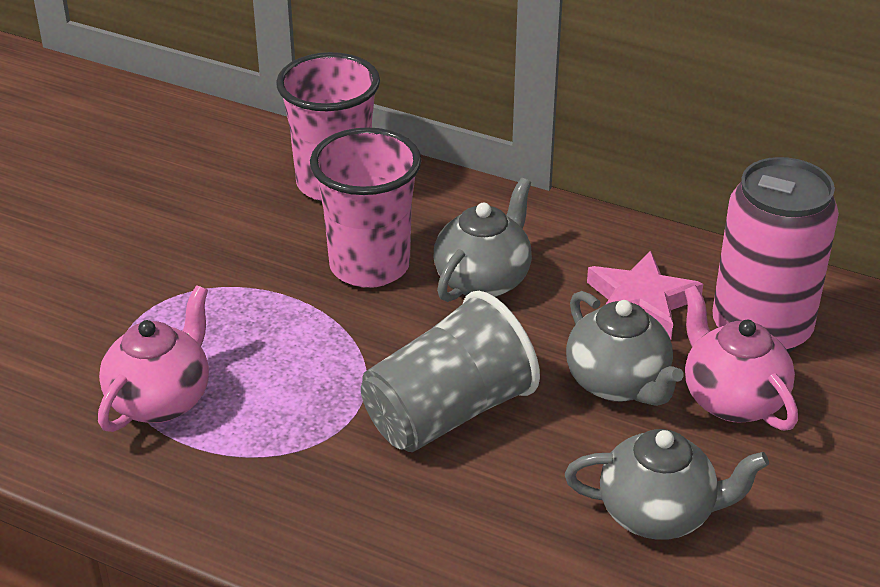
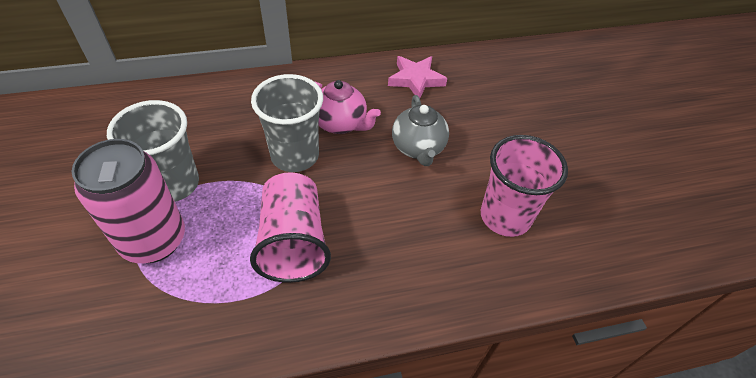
grey cup: 1 -> 2
grey teapot: 3 -> 1
pink teapot: 2 -> 1

